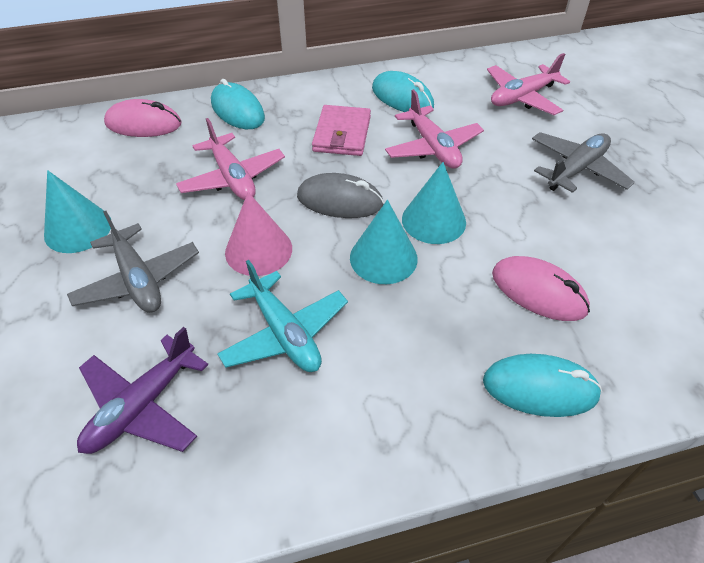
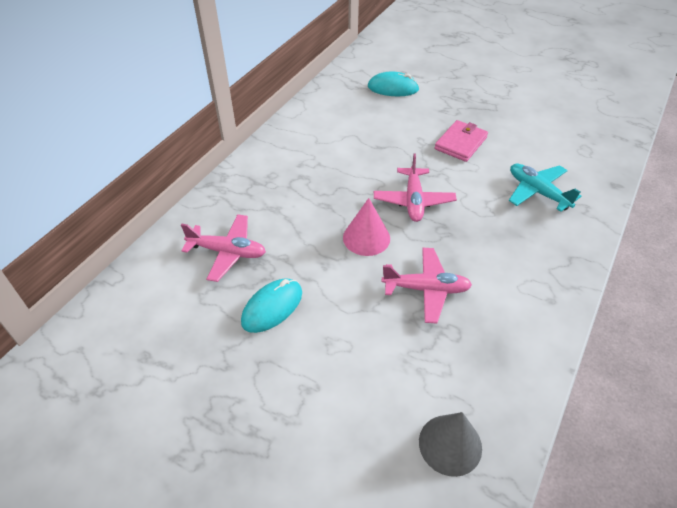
grey cone: 0 -> 1
grey mouse: 1 -> 0
grey plane: 2 -> 0
pink mouse: 2 -> 0
purple plane: 1 -> 0
turquoise cone: 3 -> 0
turquoise mouse: 3 -> 2

